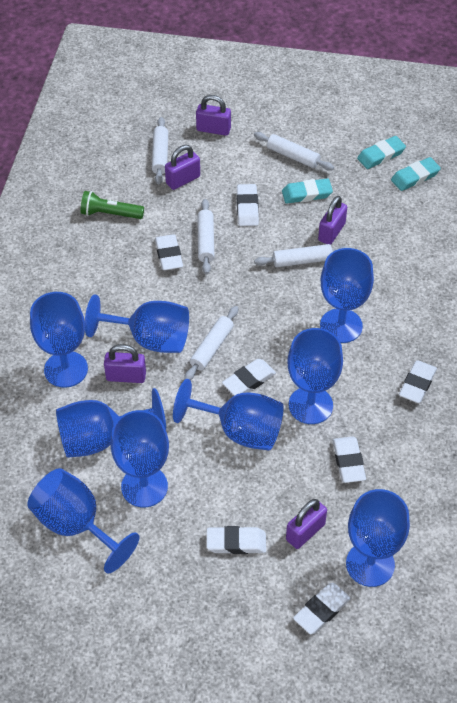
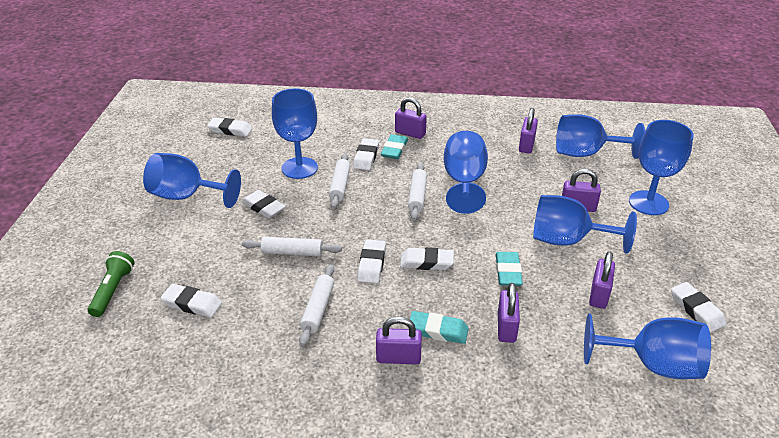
blue goblet: 9 -> 7
purple padlock: 5 -> 6
white rolling pin: 5 -> 4

